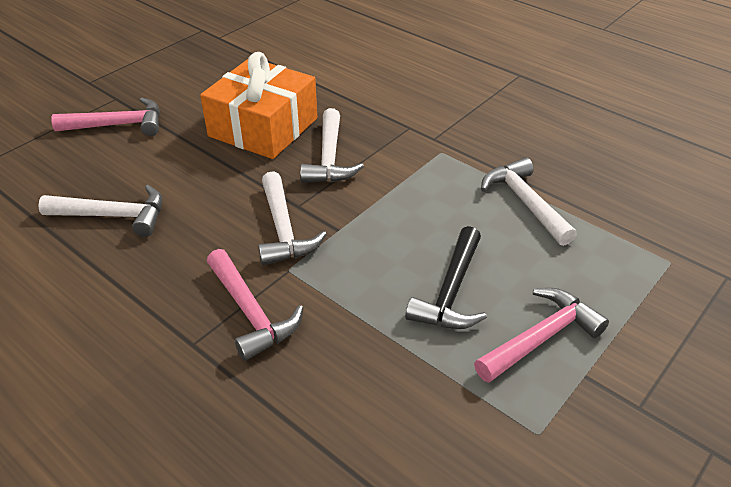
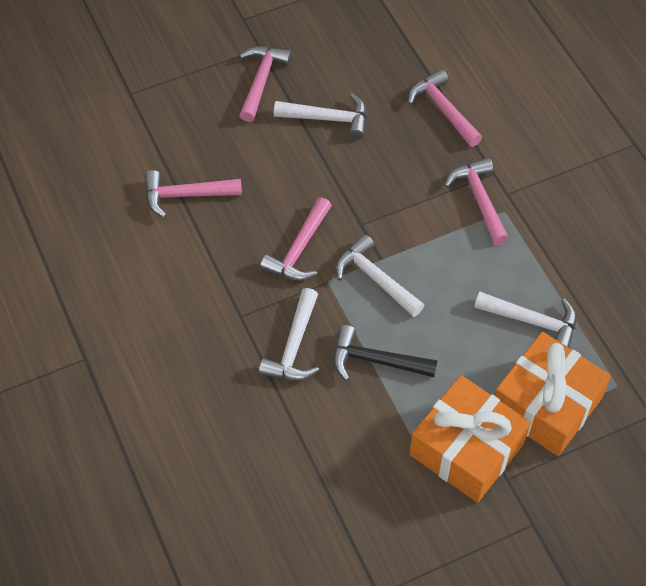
orange gift: 1 -> 2
pink hammer: 3 -> 5

